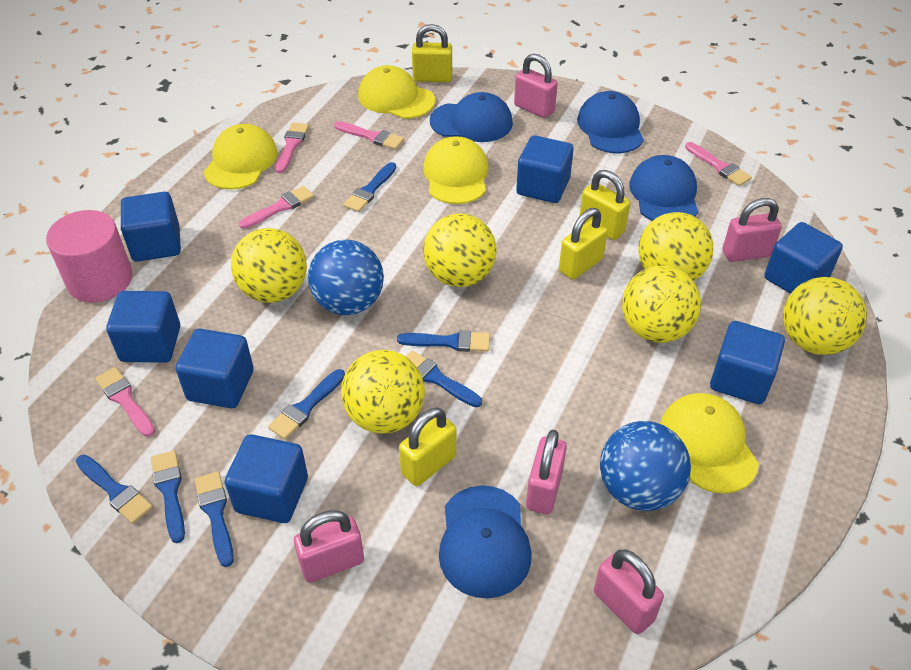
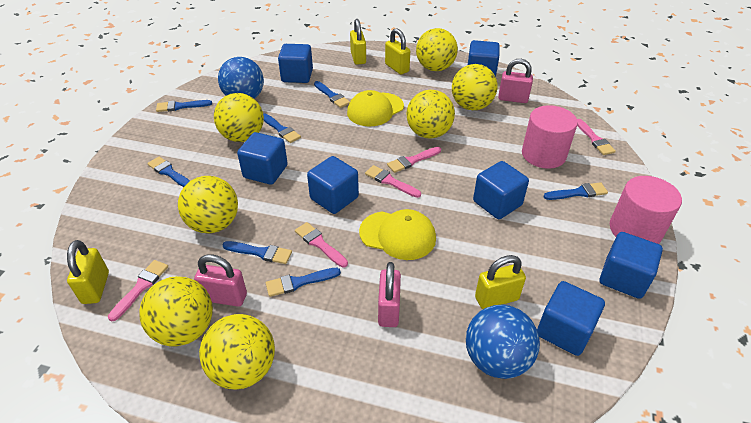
blue cap: 4 -> 0
pink cylinder: 1 -> 2
pink padlock: 5 -> 3
yellow ball: 6 -> 7
yellow cap: 4 -> 2

